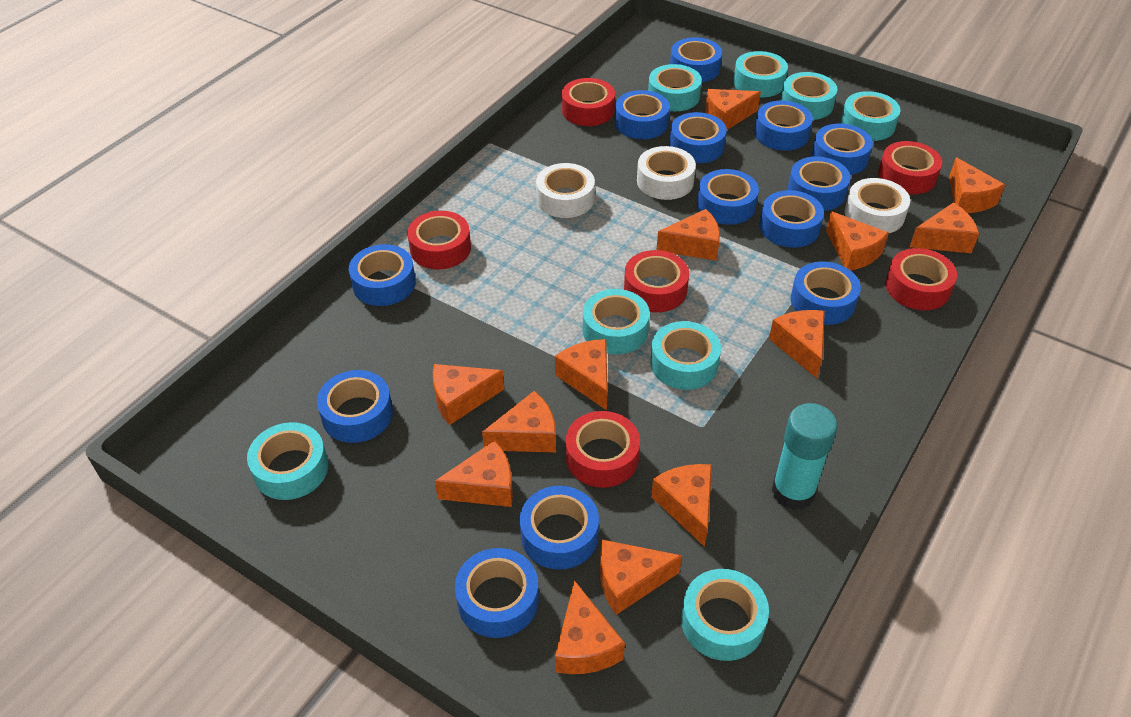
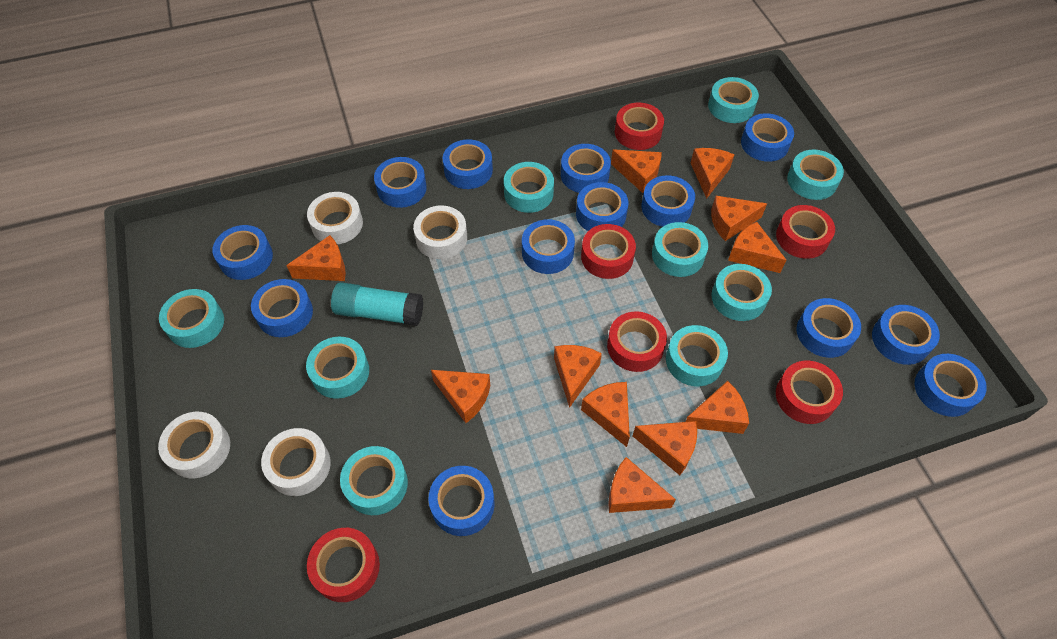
orange cheese: 13 -> 11
turquoise tape: 8 -> 9
white tape: 3 -> 4

